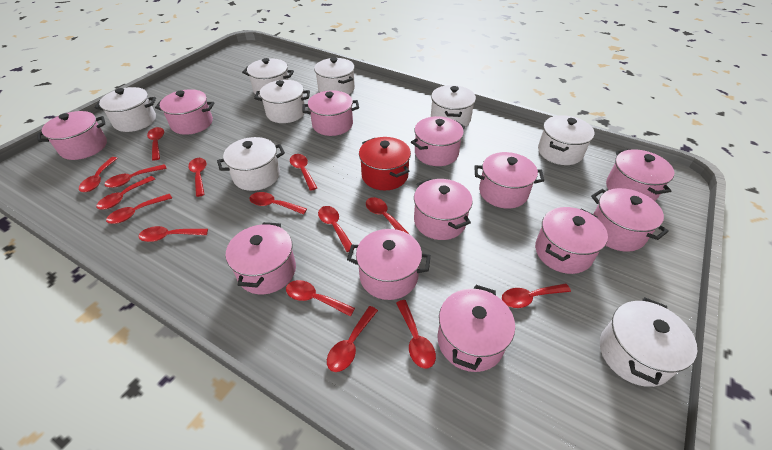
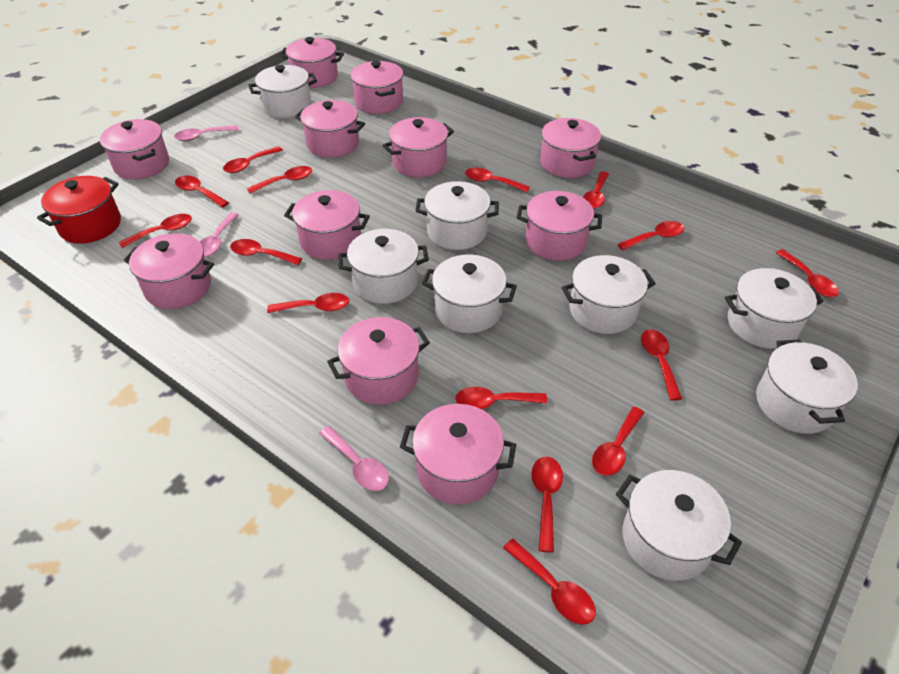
pink pot: 12 -> 11
pink spoon: 0 -> 3

